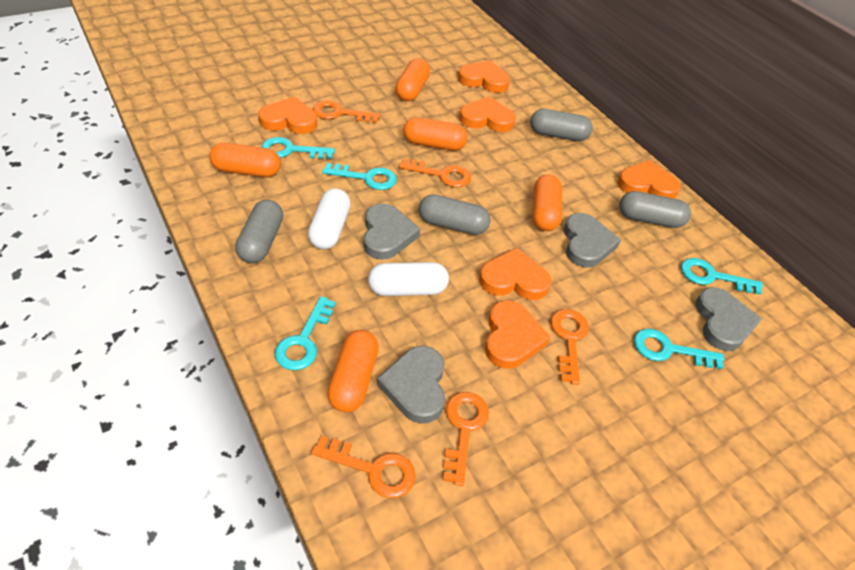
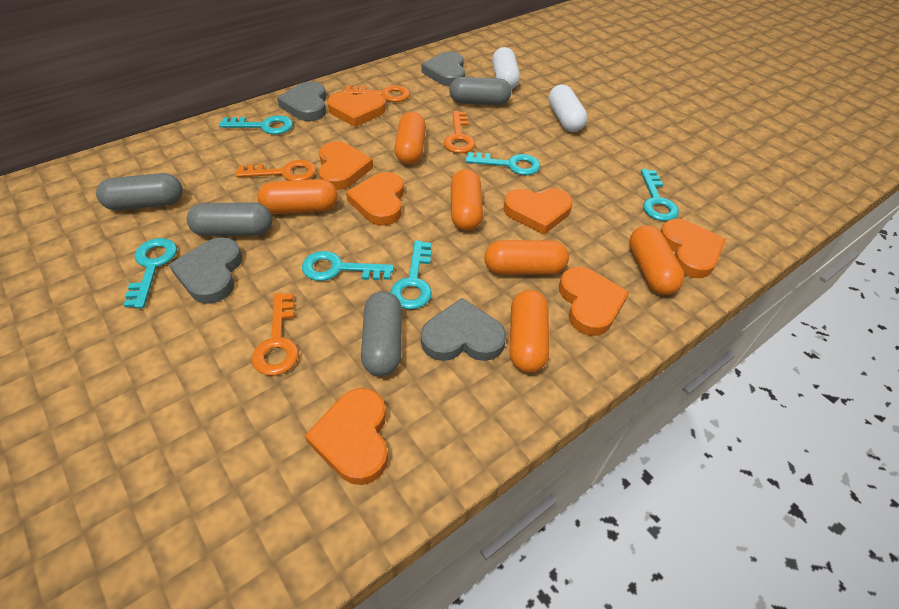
orange capsule: 5 -> 6
orange heart: 6 -> 7
orange key: 5 -> 4
turquoise key: 5 -> 6

